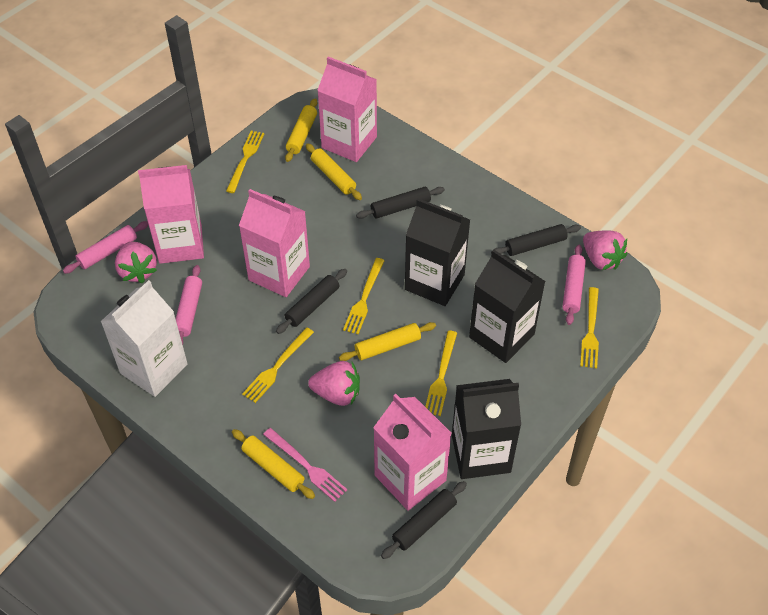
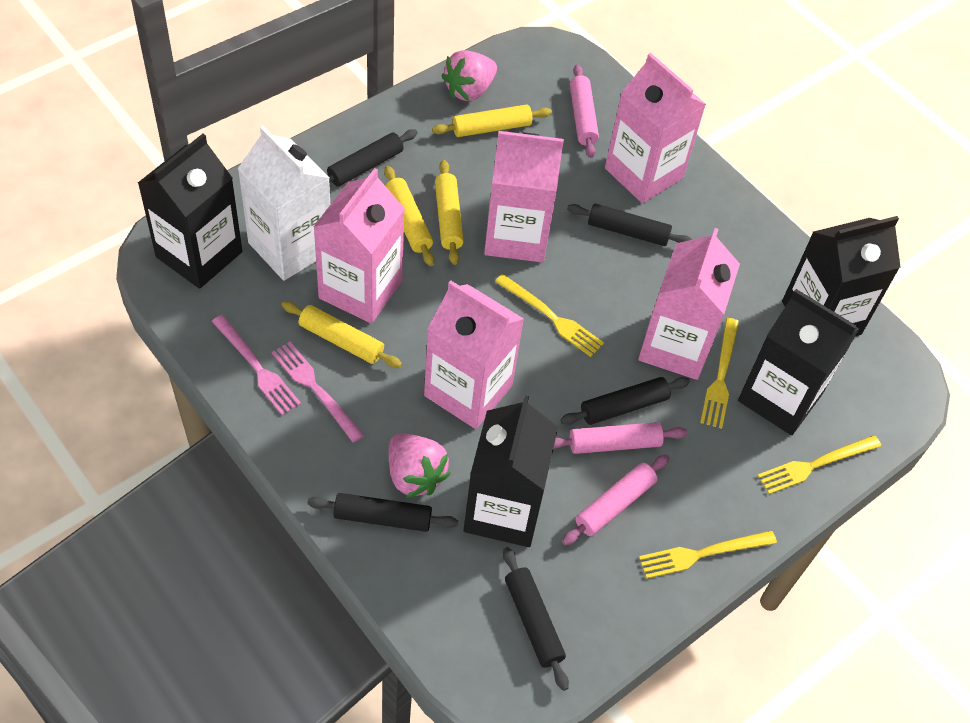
black carton: 3 -> 4
black rolling pin: 4 -> 5
pink carton: 4 -> 5
pink fork: 1 -> 2
pink strawberry: 3 -> 2
yellow fork: 5 -> 4

